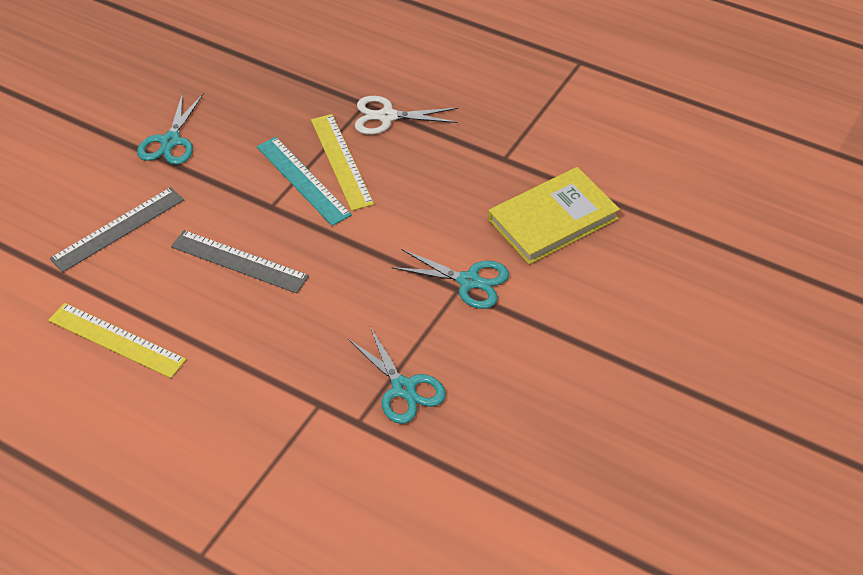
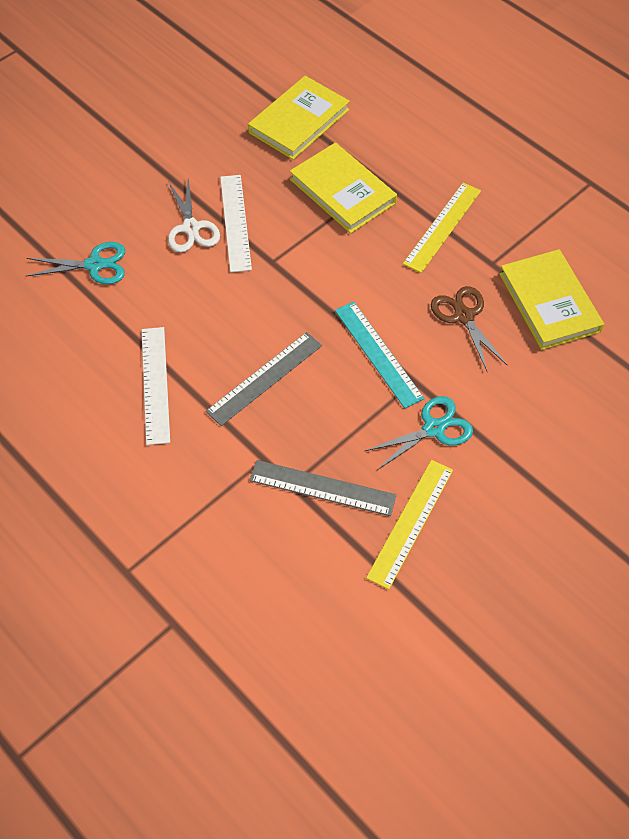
brown scissors: 0 -> 1
turquoise scissors: 3 -> 2
white ruler: 0 -> 2
yellow book: 1 -> 3

